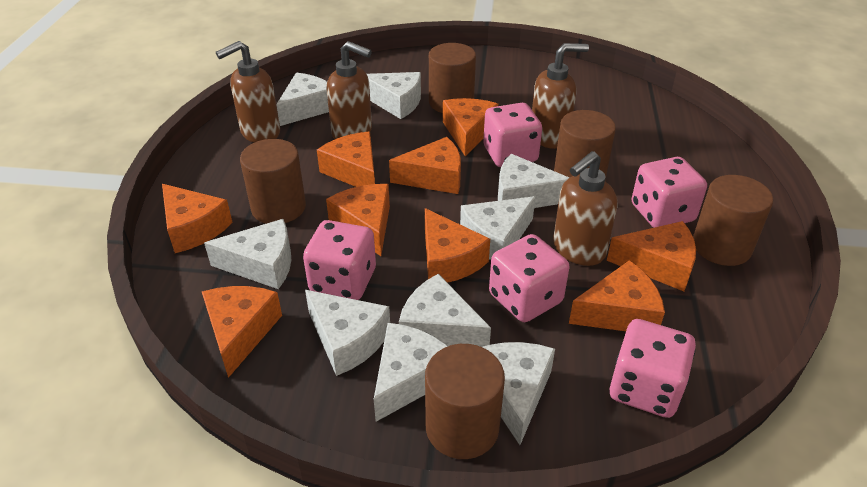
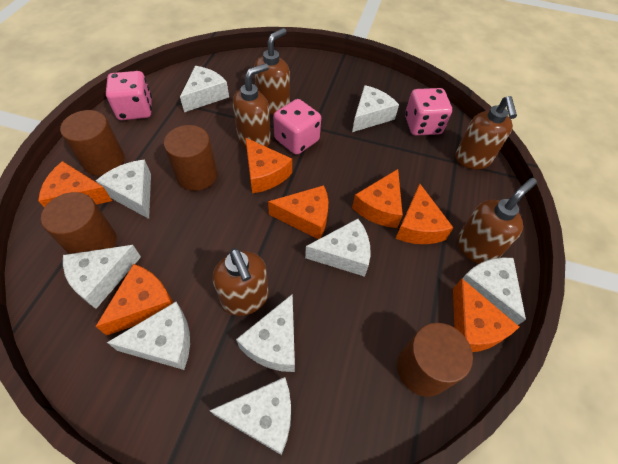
brown cylinder: 5 -> 4
brown soap dispenser: 4 -> 5
orange cheese: 9 -> 7
pink dice: 5 -> 3

